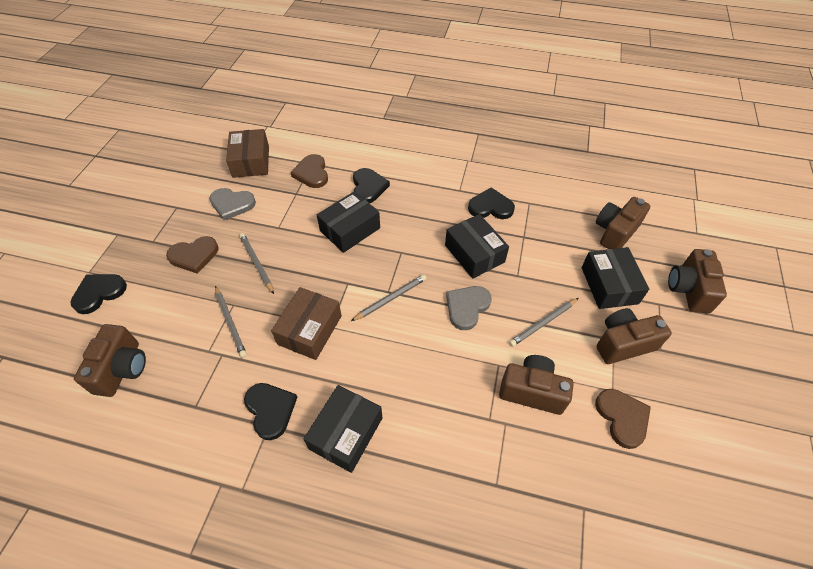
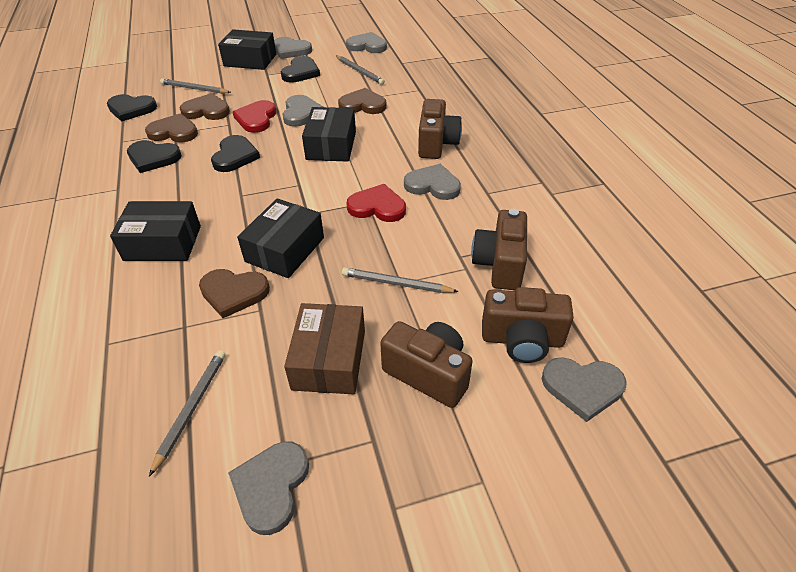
brown box: 2 -> 1
brown camera: 5 -> 4
brown heart: 3 -> 4
grey heart: 2 -> 6
red heart: 0 -> 2

